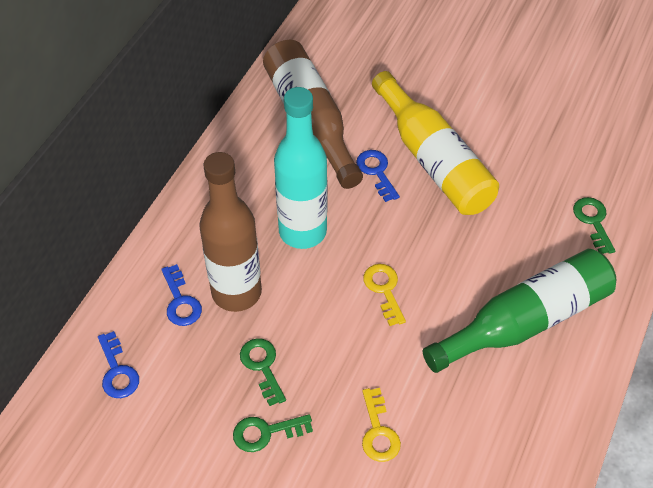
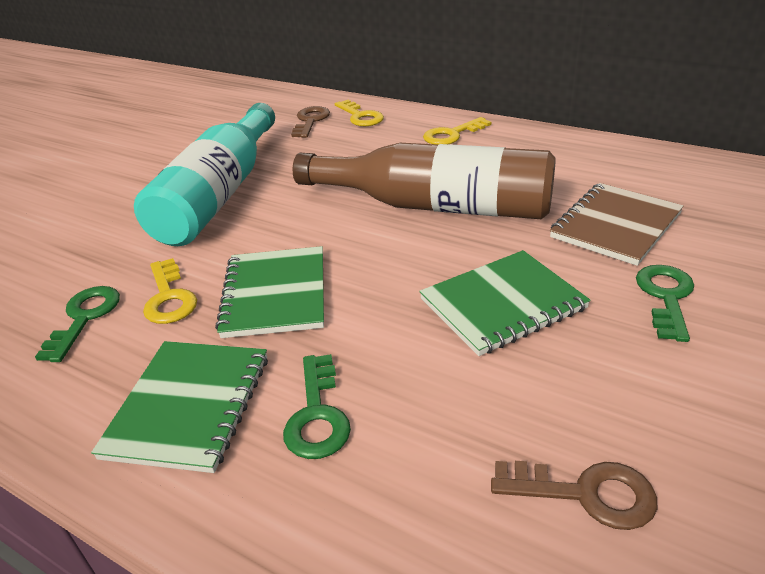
blue key: 3 -> 0
brown bottle: 2 -> 1
brown key: 0 -> 2
brown notebook: 0 -> 1
green bottle: 1 -> 0
green notebook: 0 -> 3
yellow bottle: 1 -> 0
yellow key: 2 -> 3

